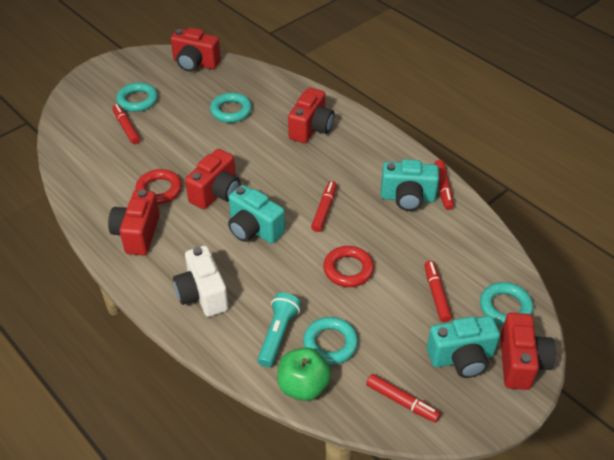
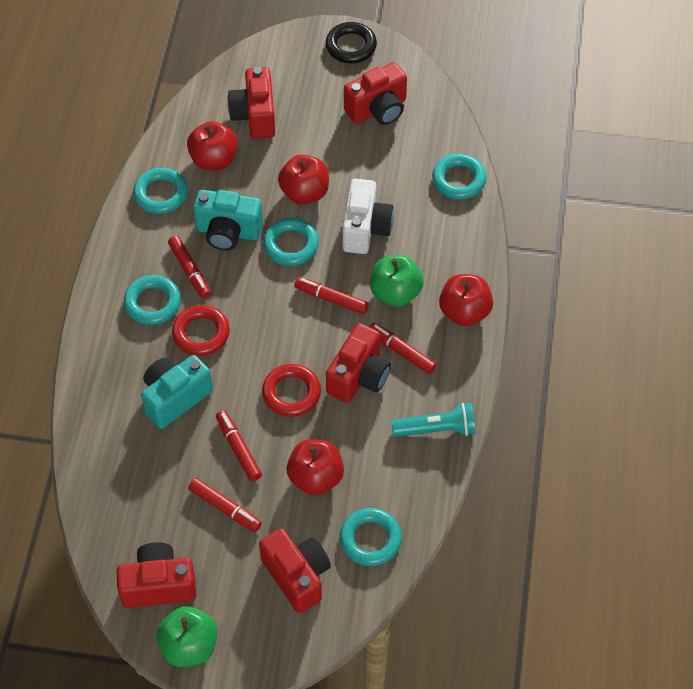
black ring: 0 -> 1
green apple: 1 -> 2
red apple: 0 -> 4
turquoise camera: 3 -> 2
turquoise ring: 4 -> 5

